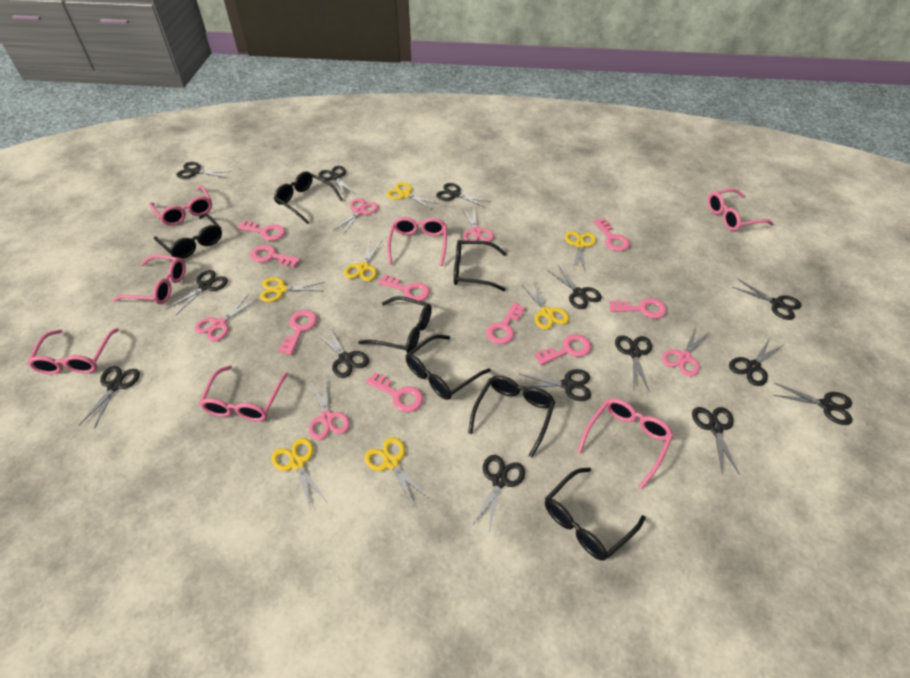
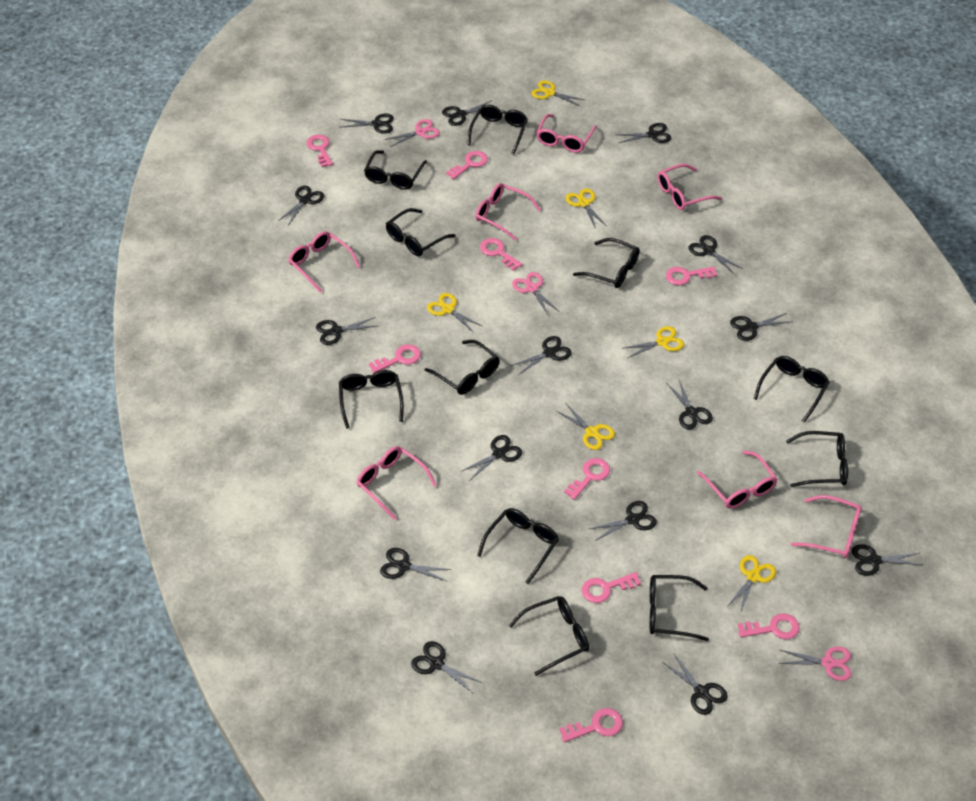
black glasses: 7 -> 11
black scissors: 14 -> 15
pink scissors: 5 -> 3
yellow scissors: 7 -> 6

